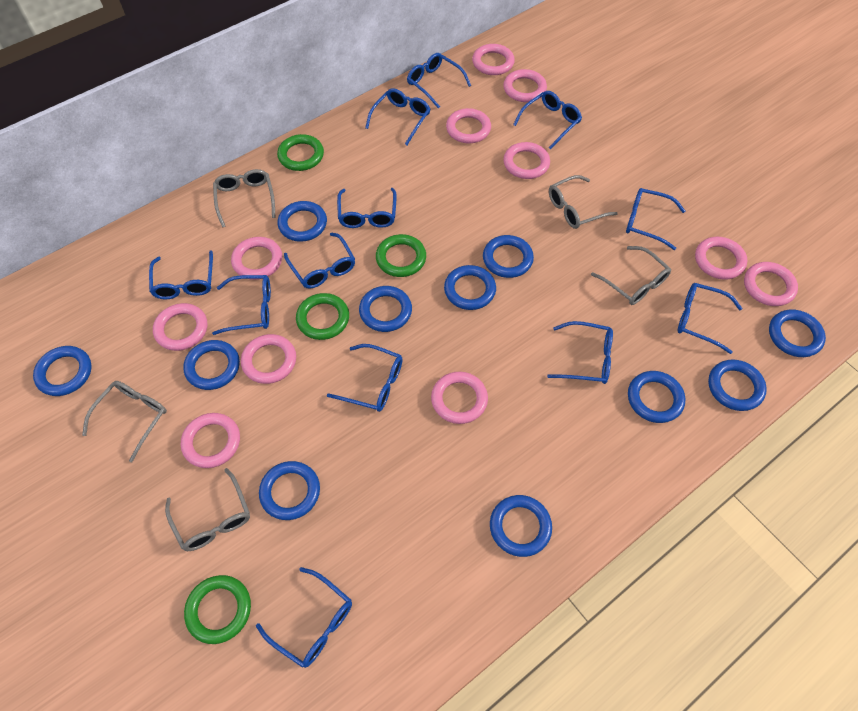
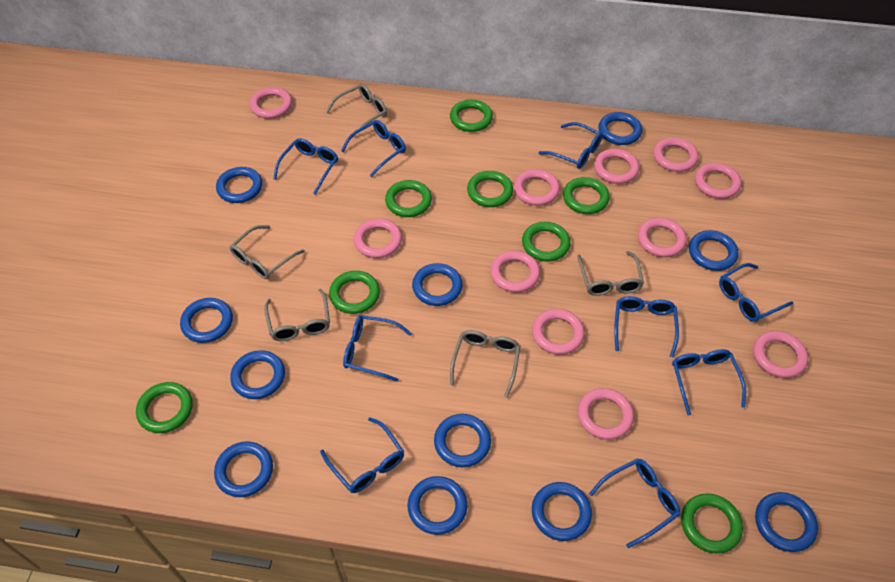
blue glasses: 12 -> 9
green ring: 4 -> 8

